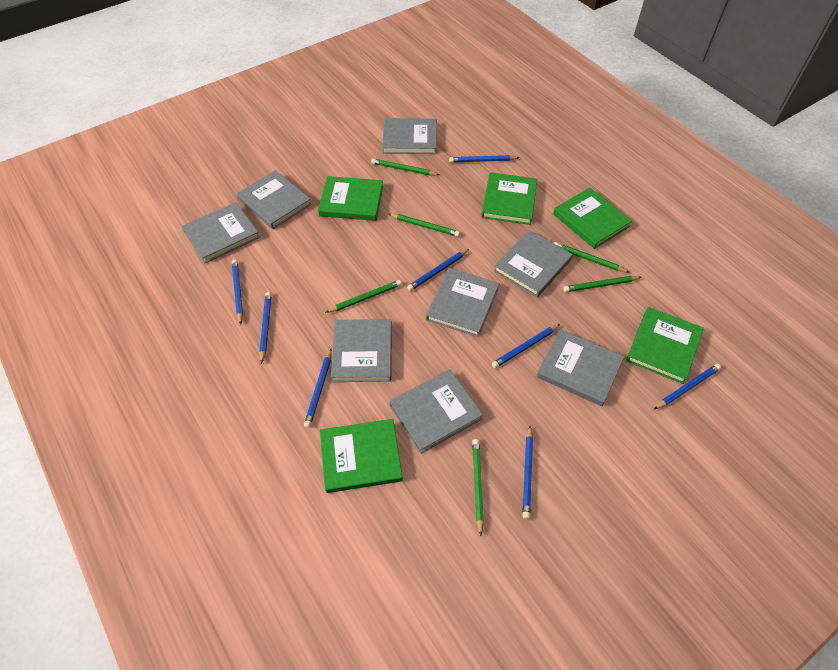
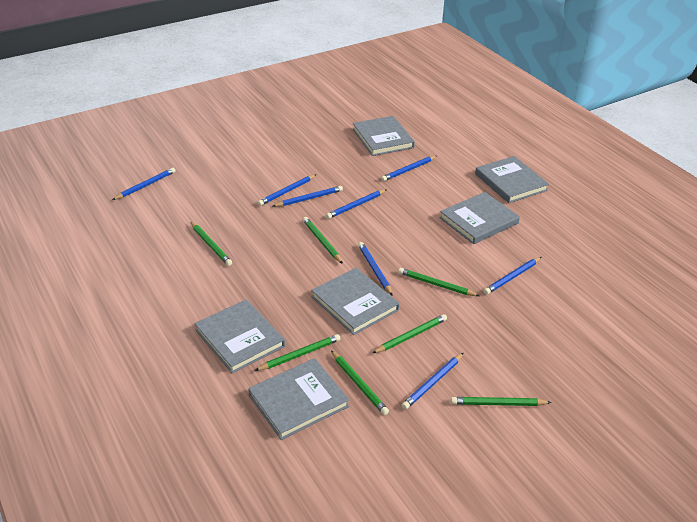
green book: 5 -> 0
green pencil: 6 -> 7
grey book: 8 -> 6

